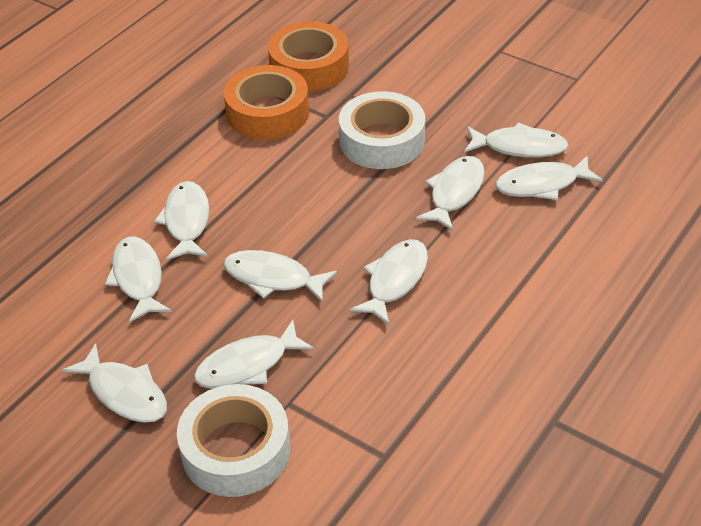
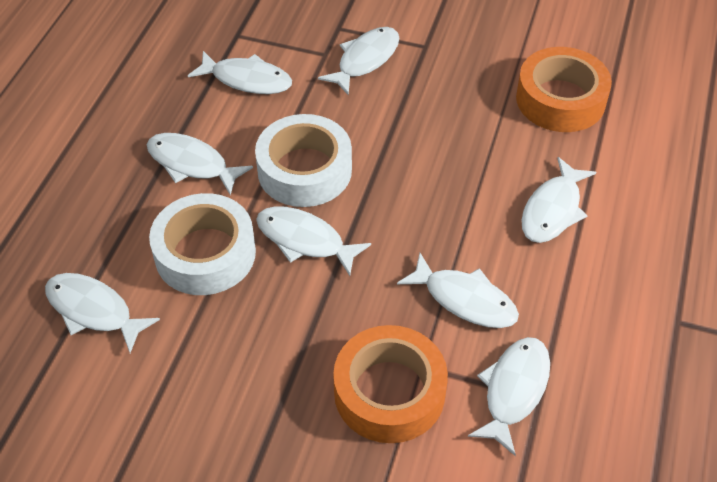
white fish: 9 -> 8

